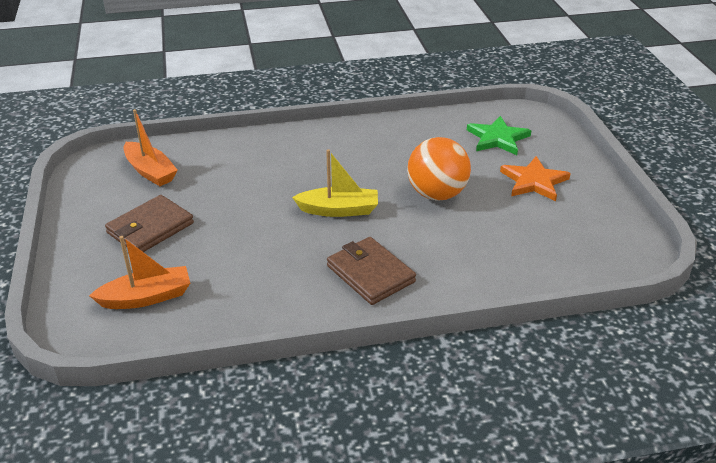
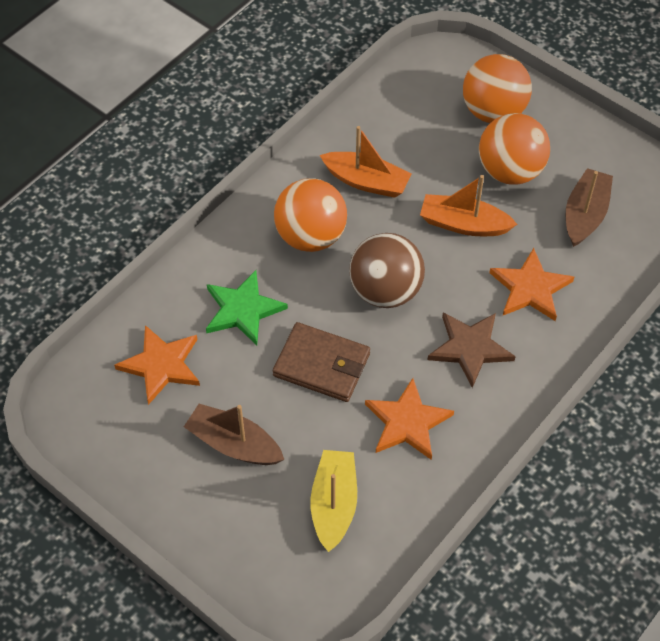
brown ball: 0 -> 1
brown boat: 0 -> 2
brown star: 0 -> 1
brown wallet: 2 -> 1
orange ball: 1 -> 3
orange star: 1 -> 3

